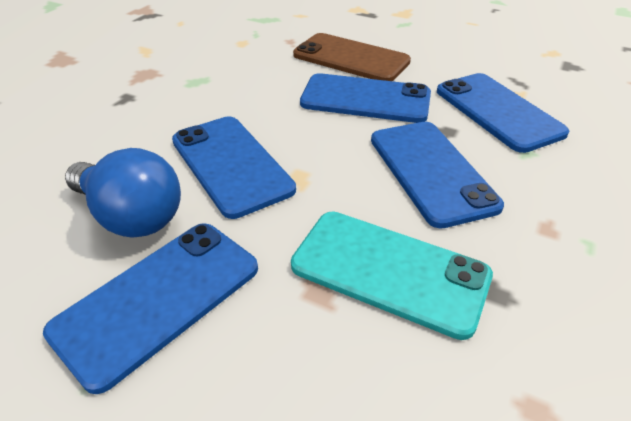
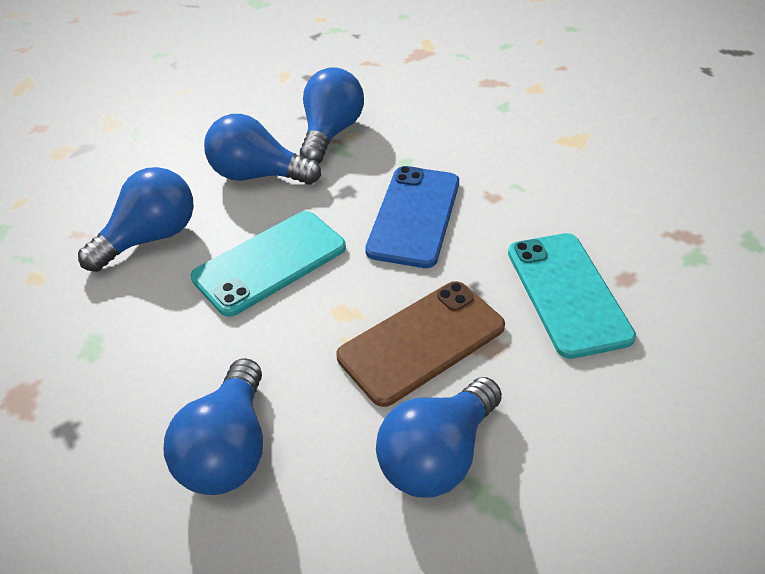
blue light bulb: 1 -> 5
blue phone: 5 -> 1
turquoise phone: 1 -> 2

